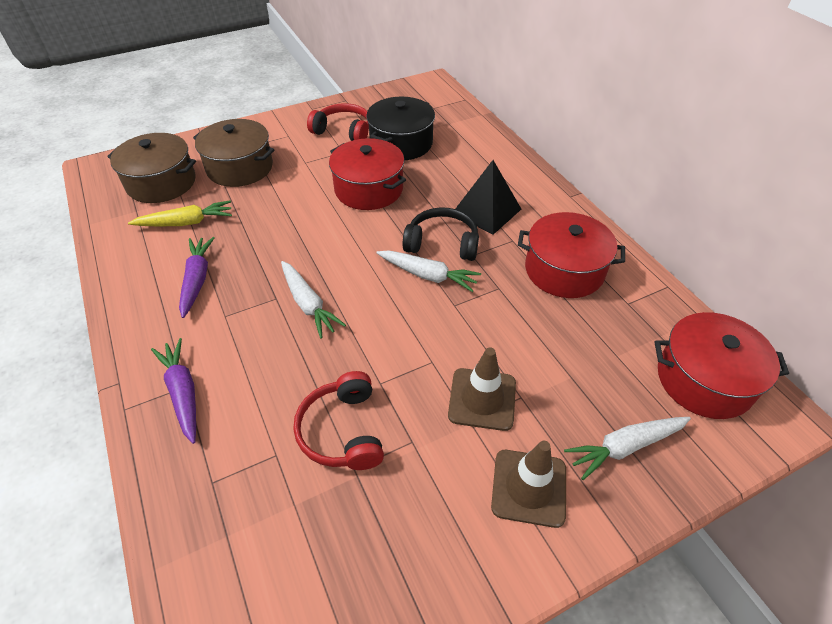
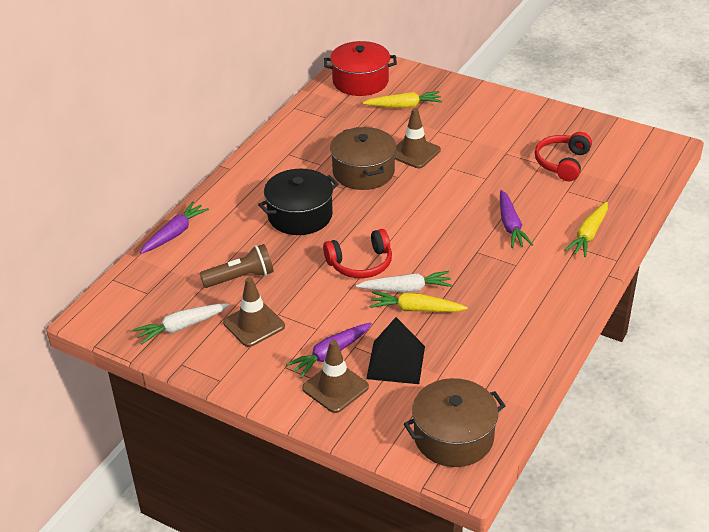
black headphones: 1 -> 0
brown flashlight: 0 -> 1
brown traffic cone: 2 -> 3
purple carrot: 2 -> 3
red pot: 3 -> 1
white carrot: 3 -> 2
yellow carrot: 1 -> 3

